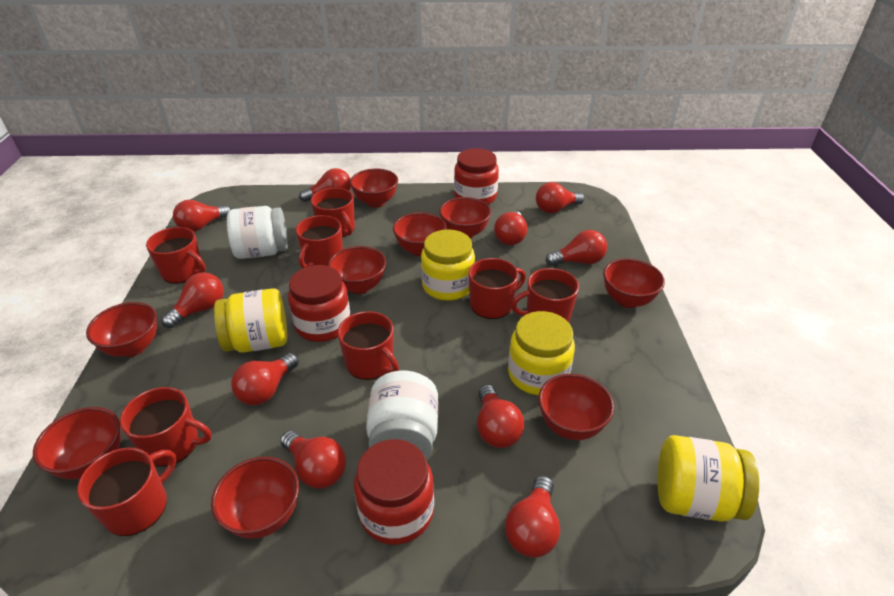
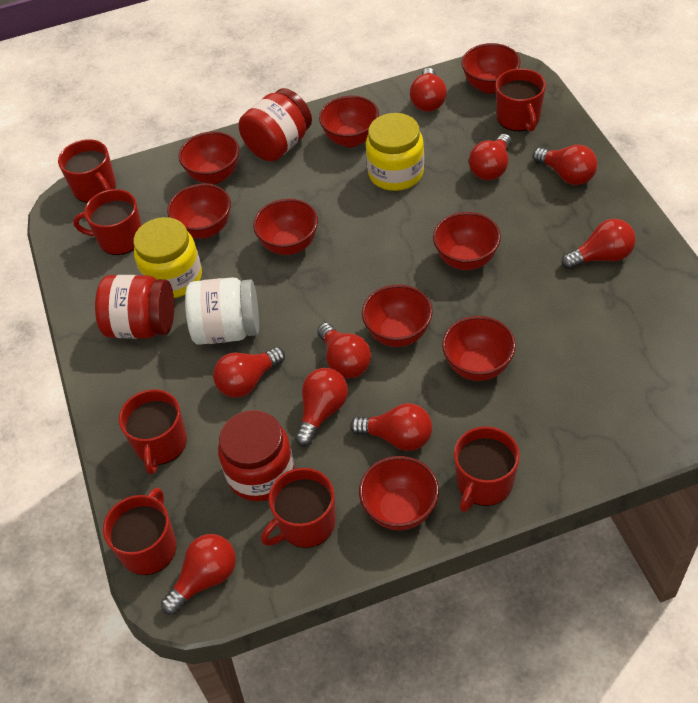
red light bulb: 10 -> 9
red mug: 8 -> 7
white jar: 2 -> 1
yellow jar: 4 -> 2

